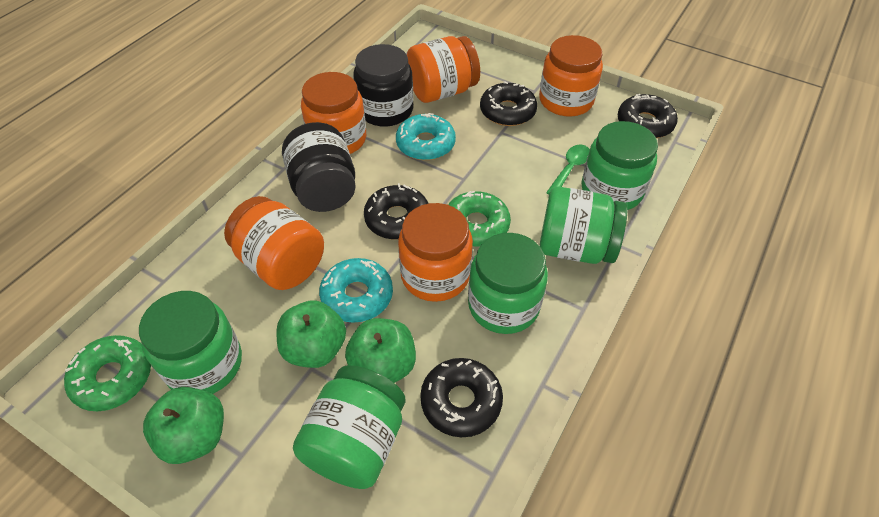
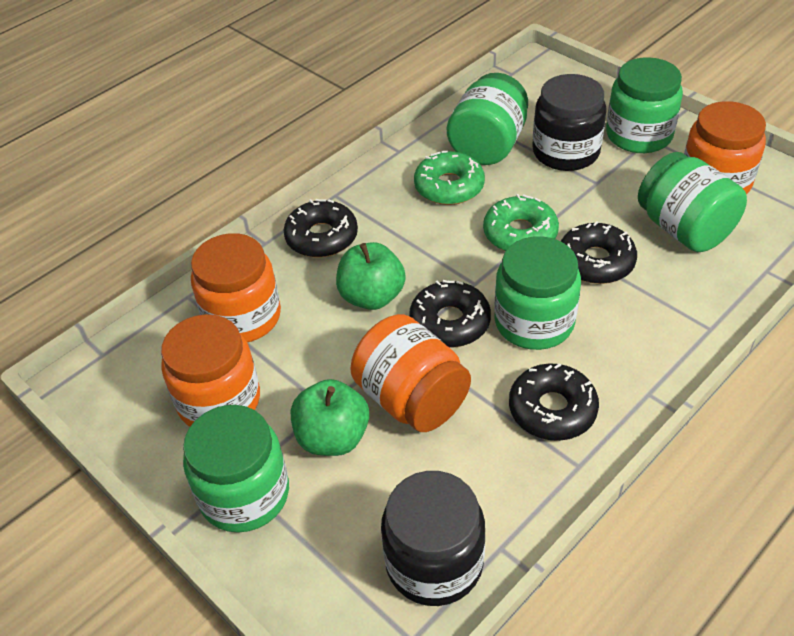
green apple: 3 -> 2
green spoon: 1 -> 0
orange jar: 5 -> 4
turquoise donut: 2 -> 0

